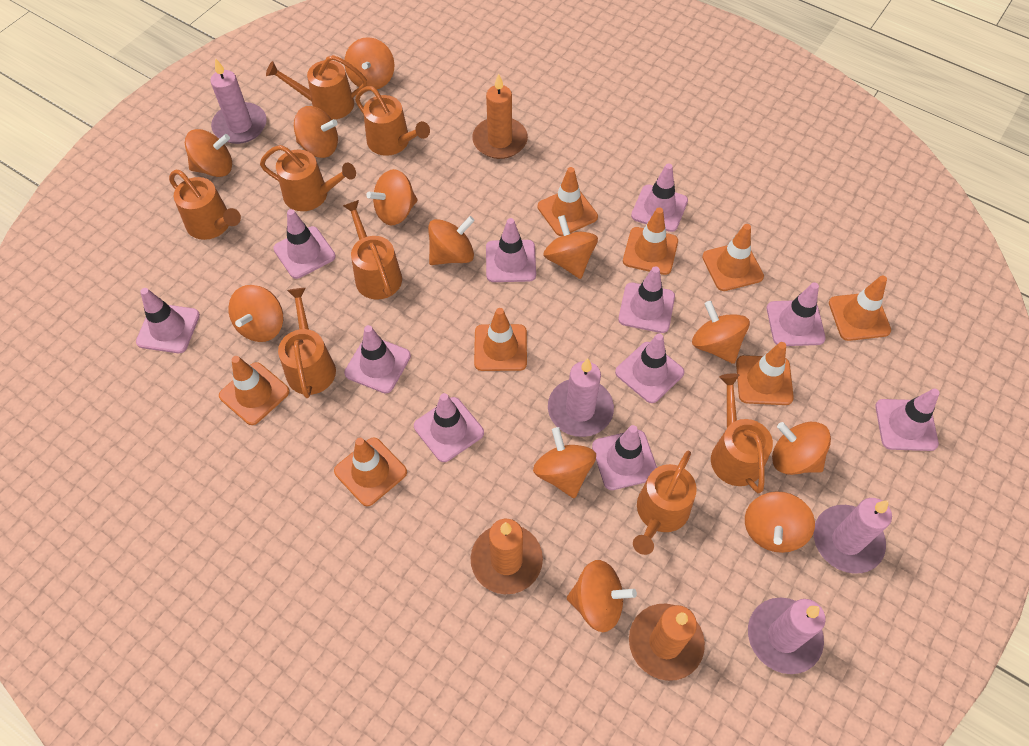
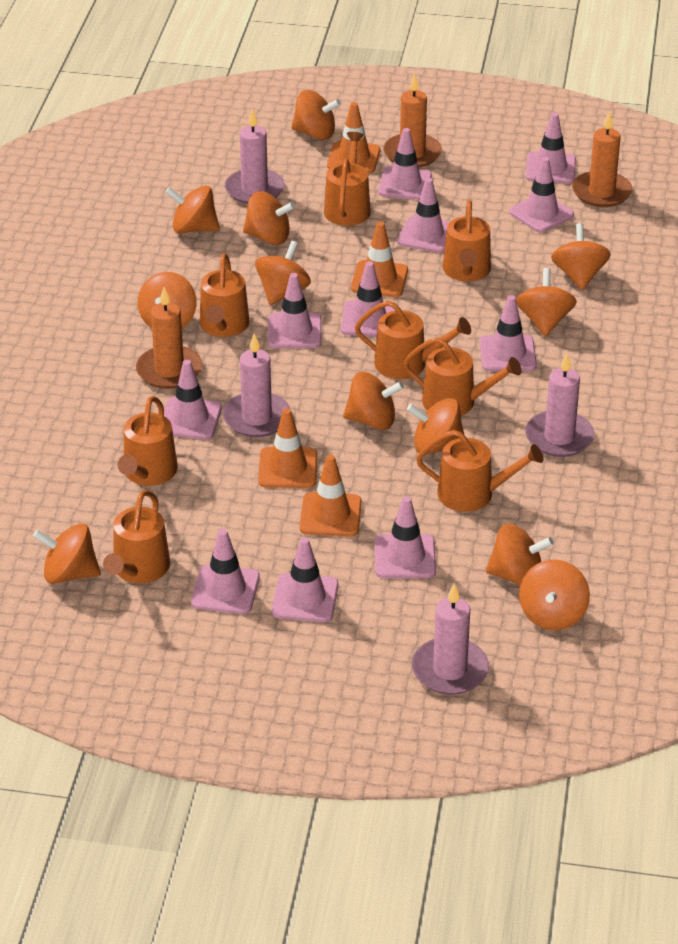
orange traffic cone: 8 -> 4

